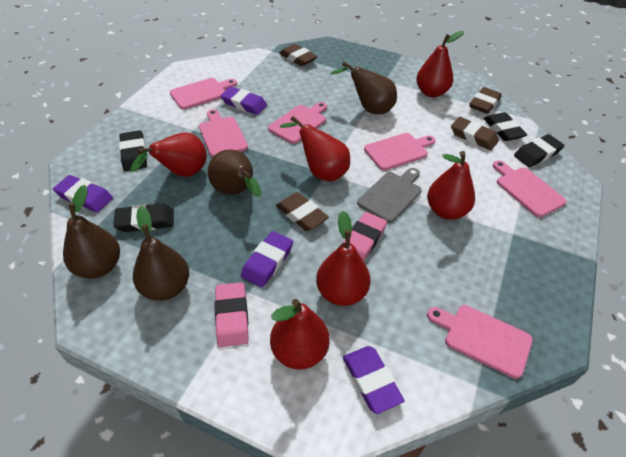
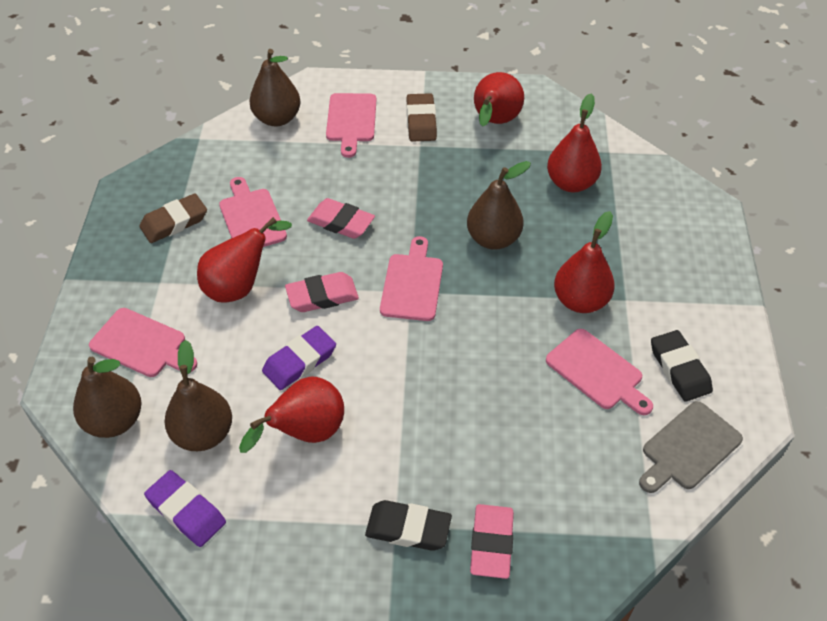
black eraser: 4 -> 2
brown eraser: 4 -> 2
pink cutting board: 6 -> 5
pink eraser: 2 -> 3
purple eraser: 4 -> 2
red pear: 6 -> 5

